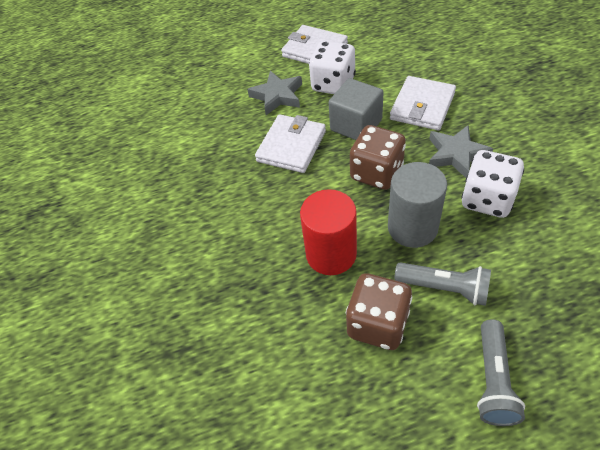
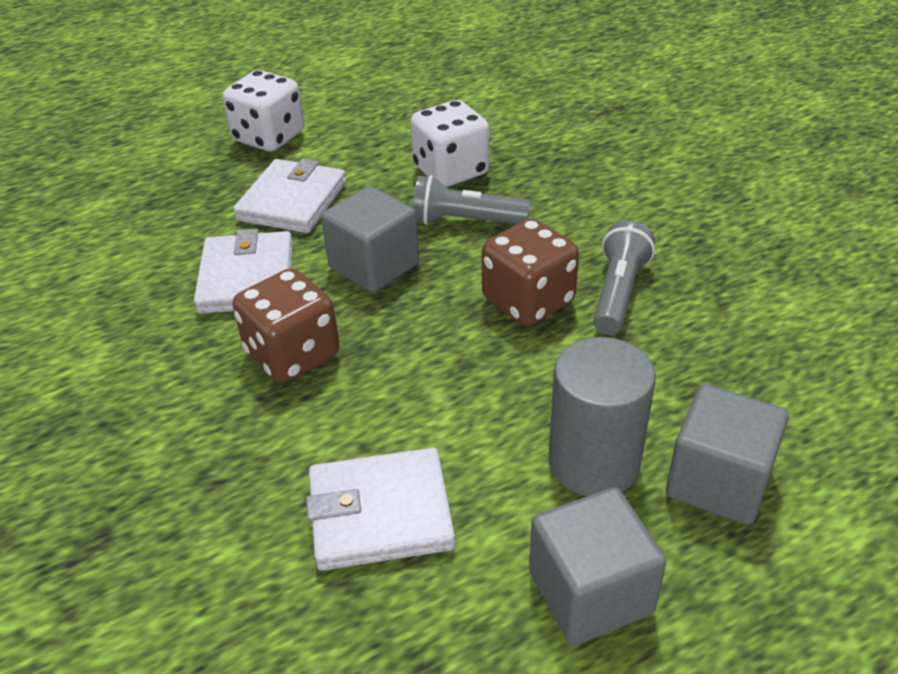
grey cube: 1 -> 3
grey star: 2 -> 0
red cylinder: 1 -> 0

